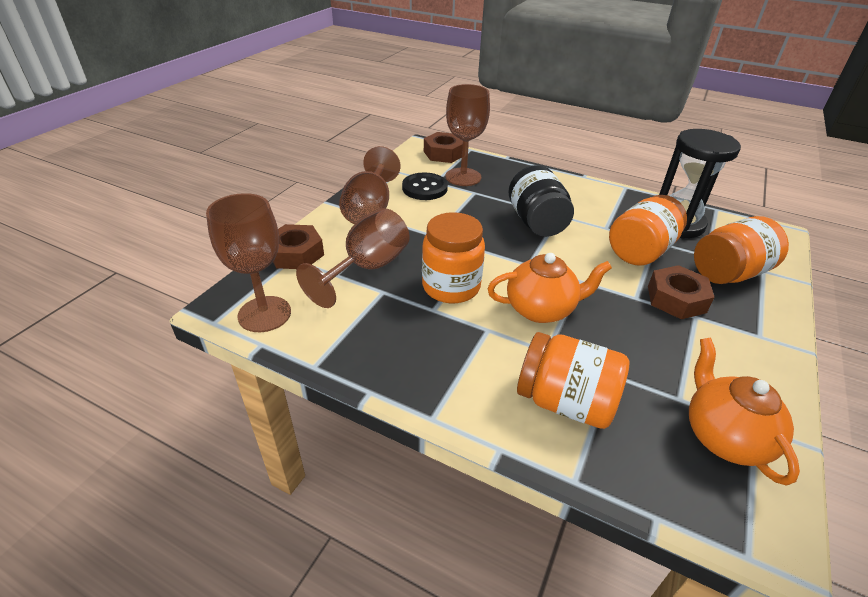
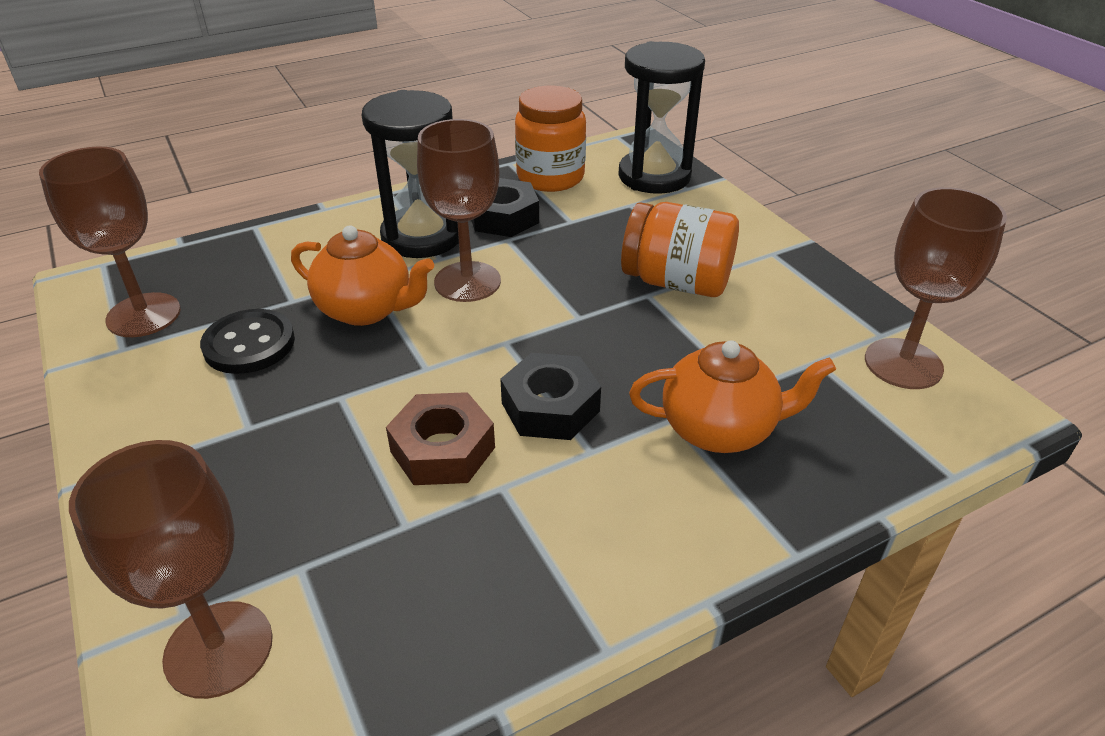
black hourglass: 1 -> 2
black jar: 1 -> 0
black nut: 0 -> 2
brown nut: 3 -> 1
orange jar: 4 -> 2

